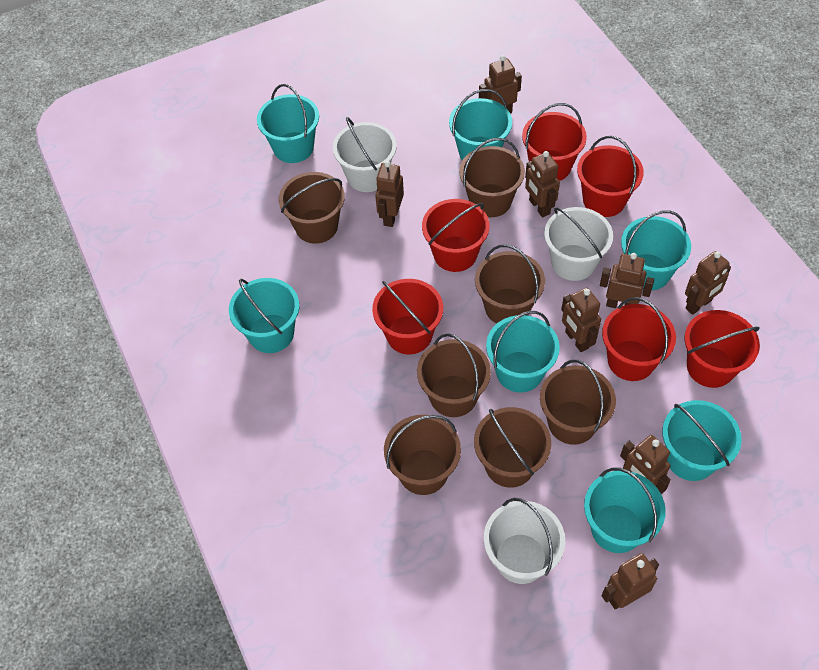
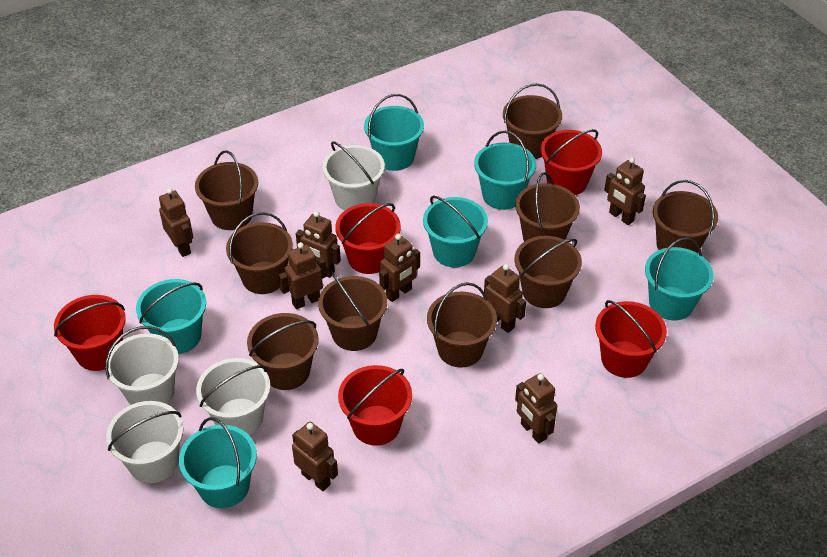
brown bucket: 7 -> 9
red bucket: 6 -> 5
turquoise bucket: 7 -> 6
white bucket: 3 -> 4

